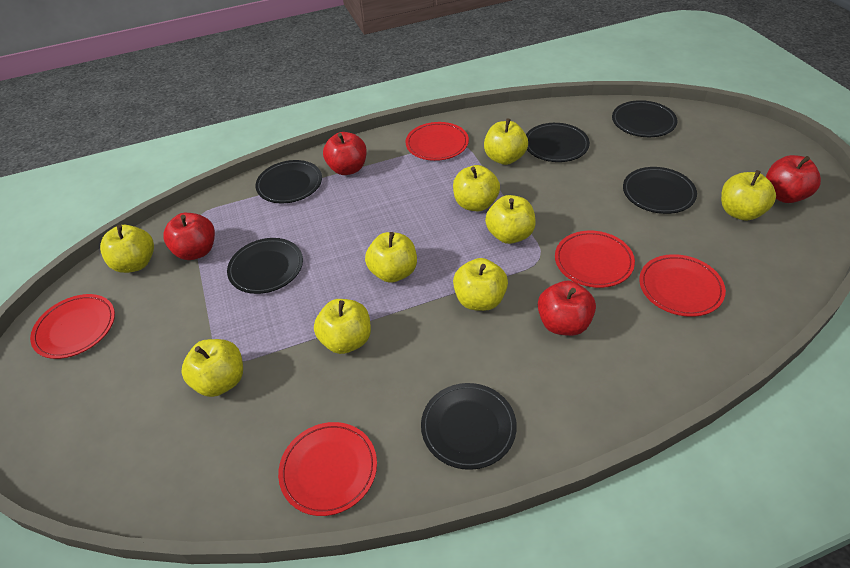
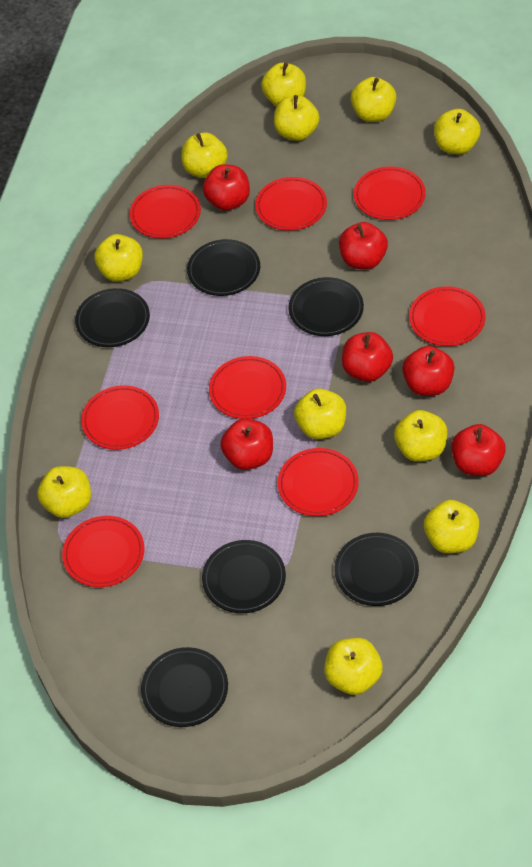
red apple: 4 -> 6
red plate: 5 -> 8
yellow apple: 9 -> 11

